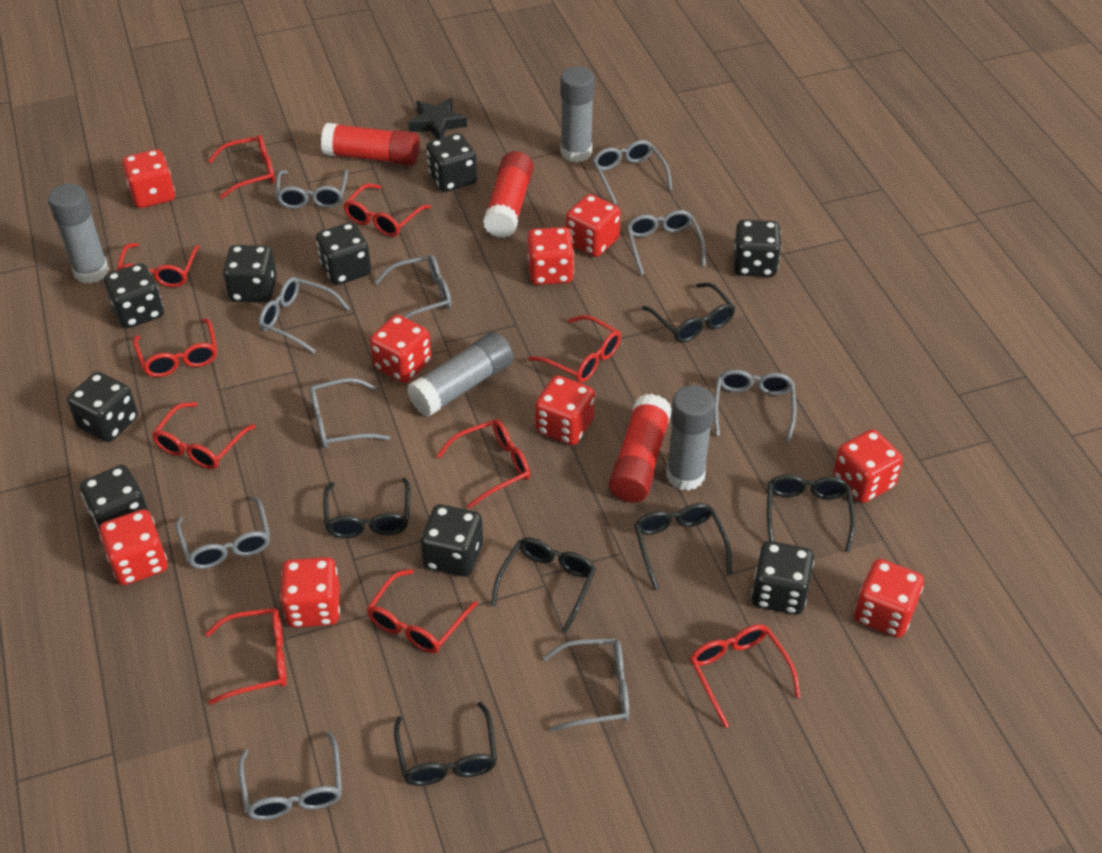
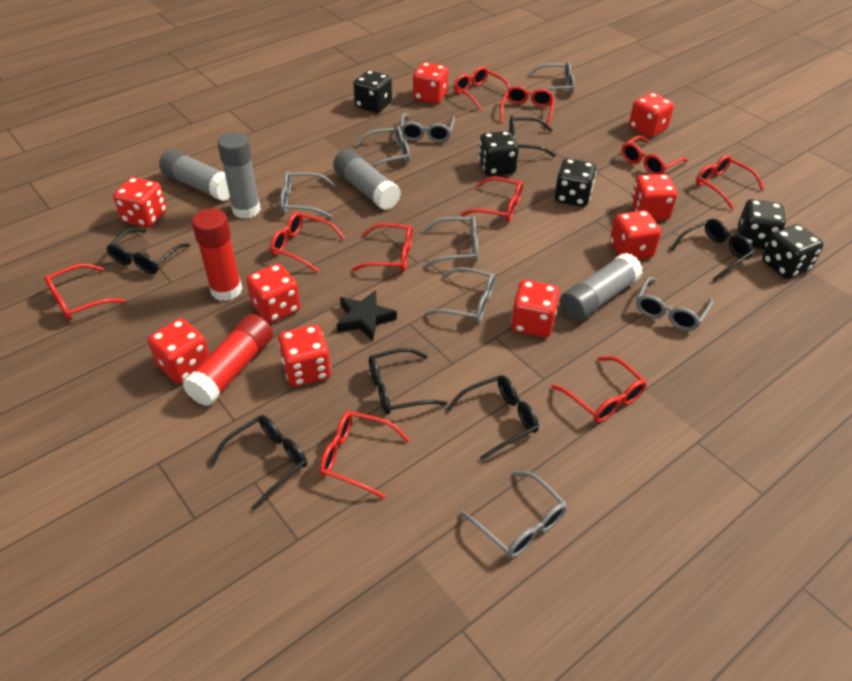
black dice: 9 -> 5
grey glasses: 10 -> 8
red glue stick: 3 -> 2

